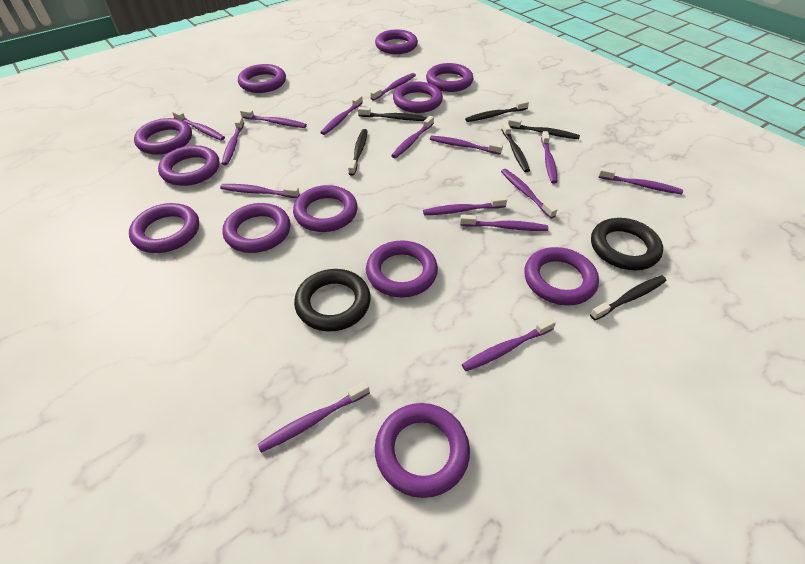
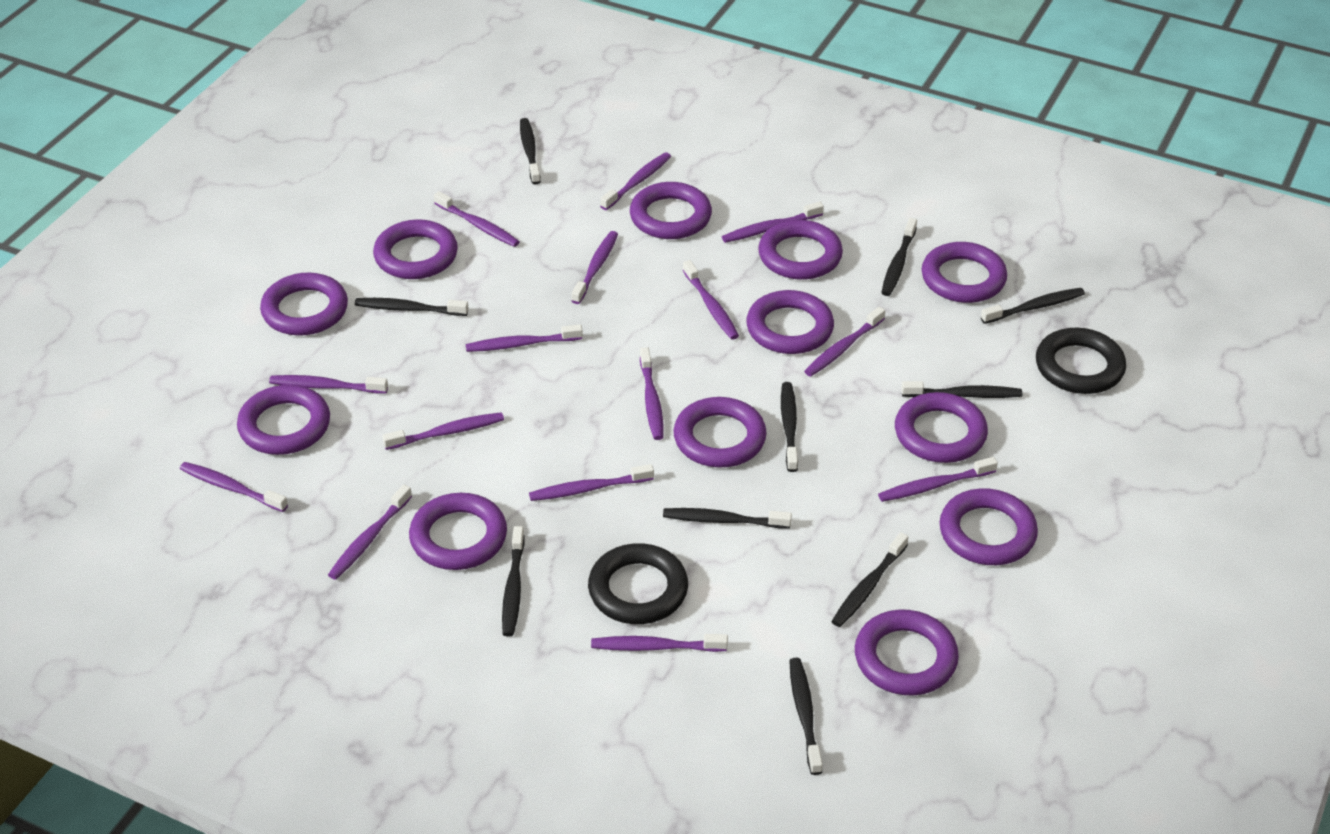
black toothbrush: 6 -> 10

